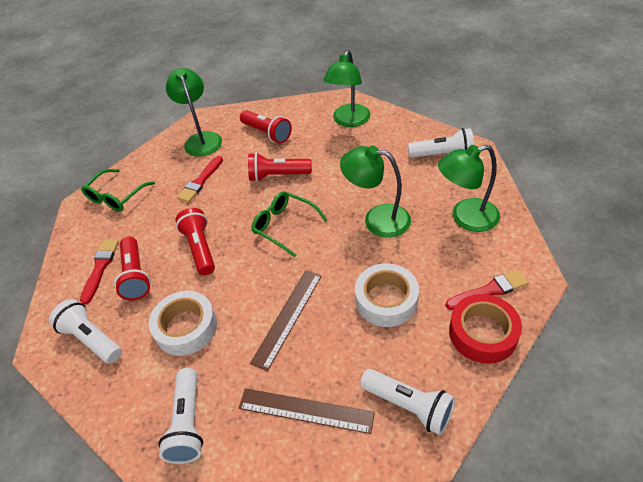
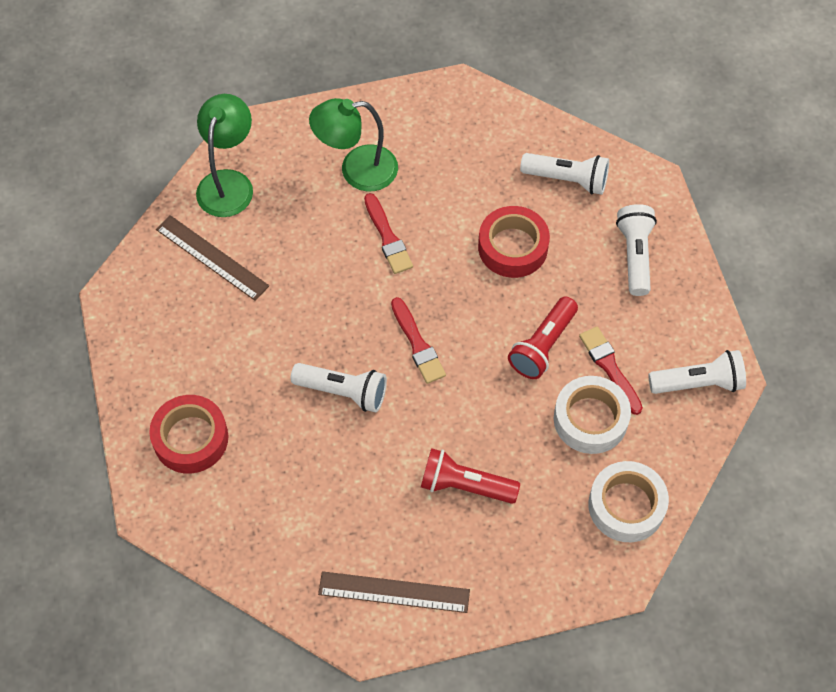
green glasses: 2 -> 0
green lamp: 4 -> 2
red flashlight: 4 -> 2
red tape: 1 -> 2

